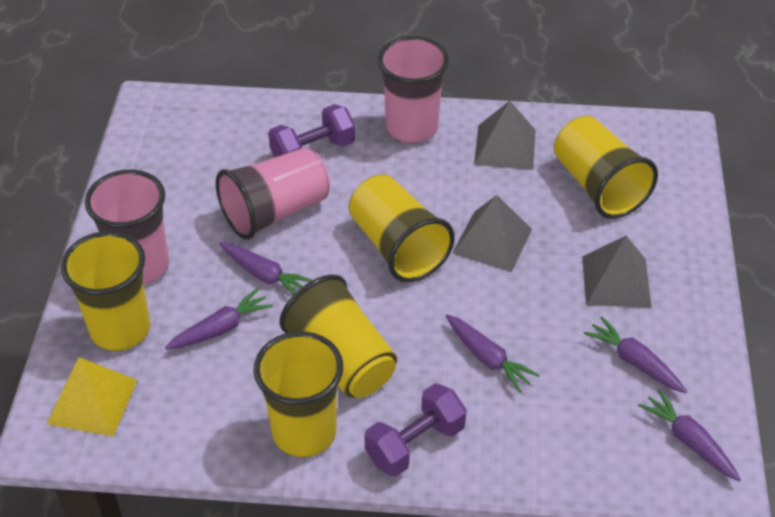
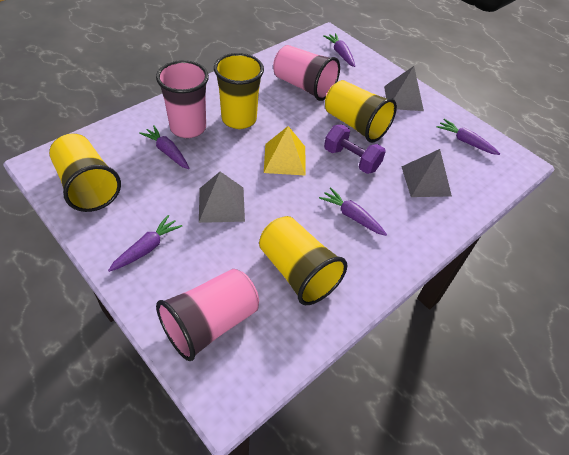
purple dumbbell: 2 -> 1
yellow cup: 5 -> 4

